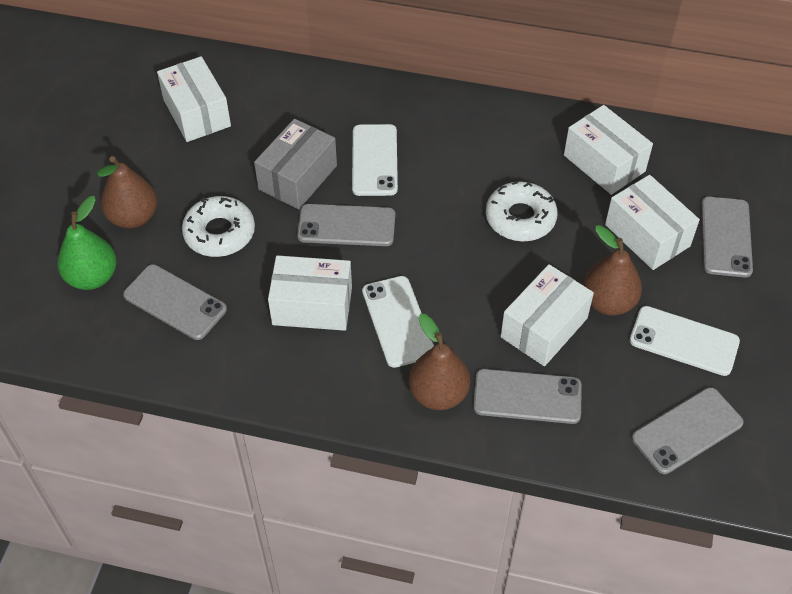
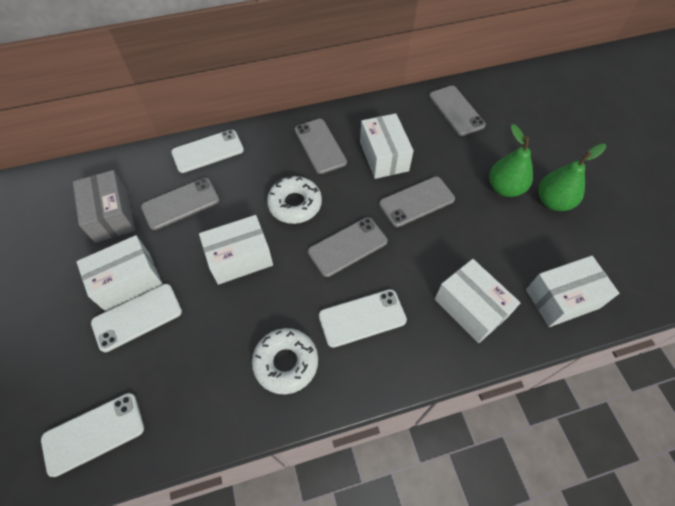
brown pear: 3 -> 0
green pear: 1 -> 2
white phone: 3 -> 4

